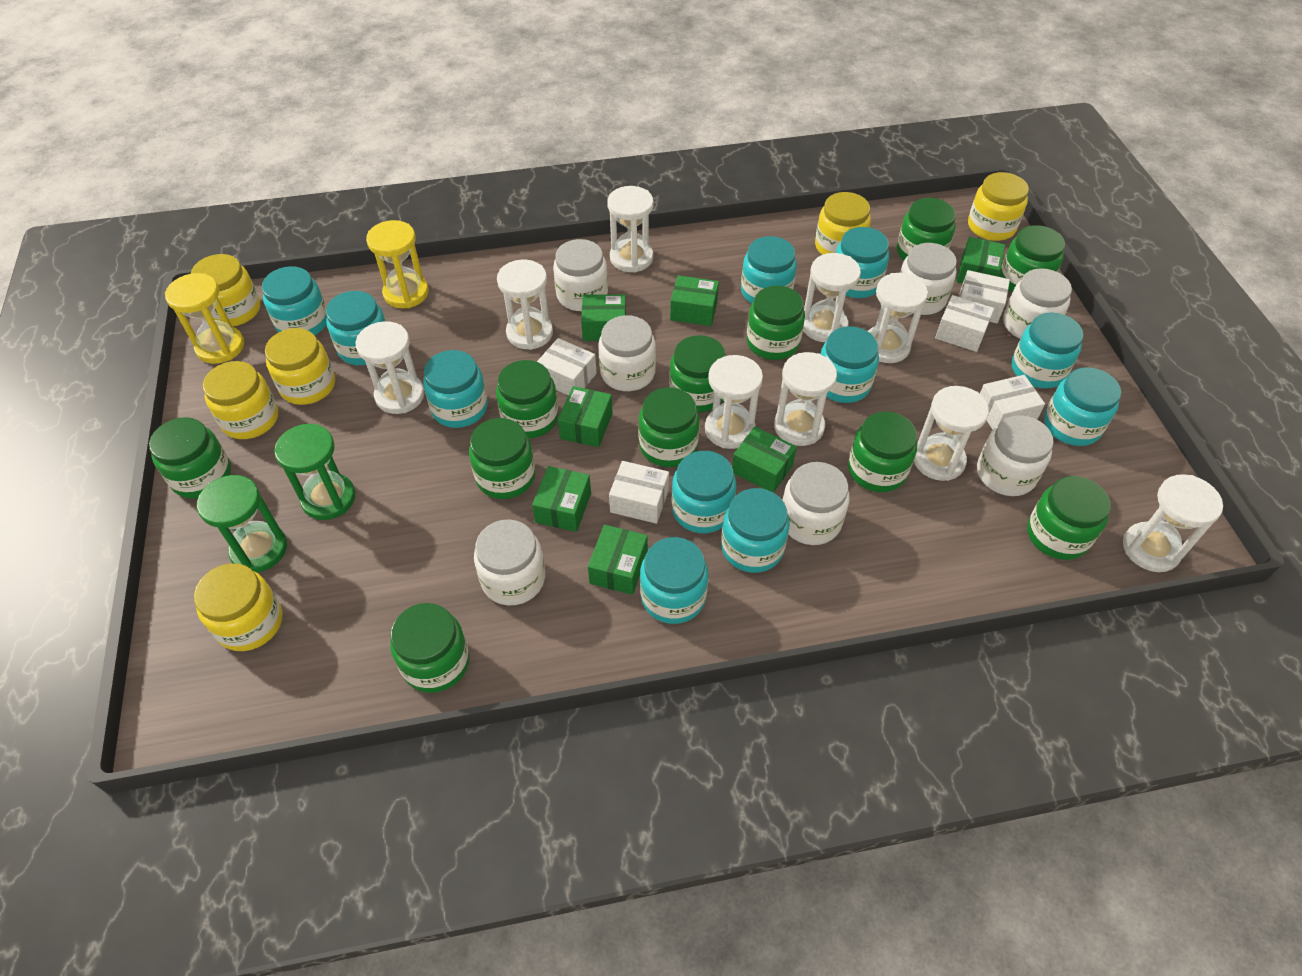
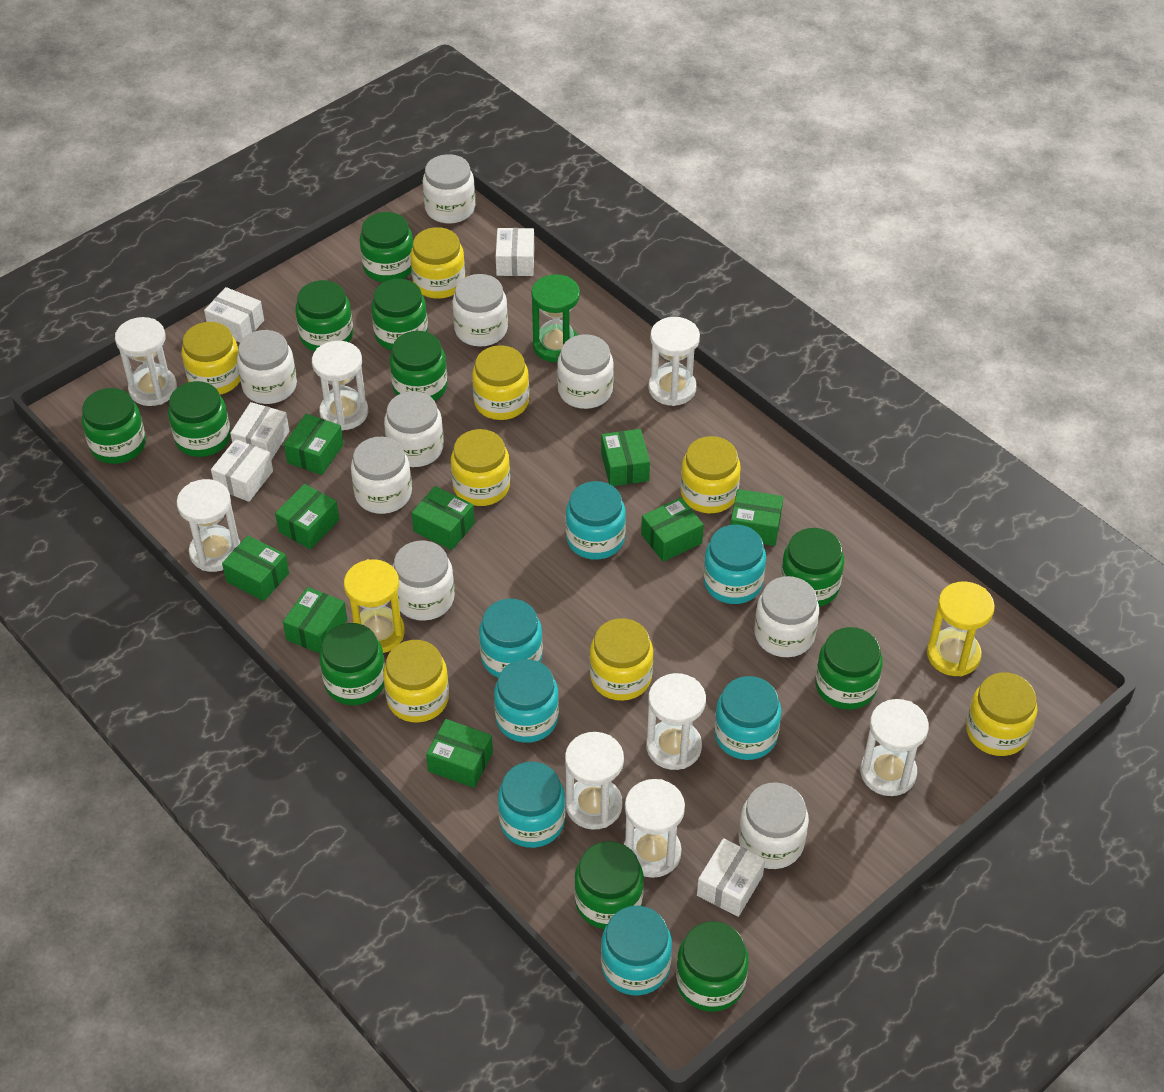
green box: 7 -> 9
green hourglass: 2 -> 1
turquoise jar: 11 -> 7
white hourglass: 9 -> 8
white jar: 7 -> 9
yellow jar: 6 -> 8

